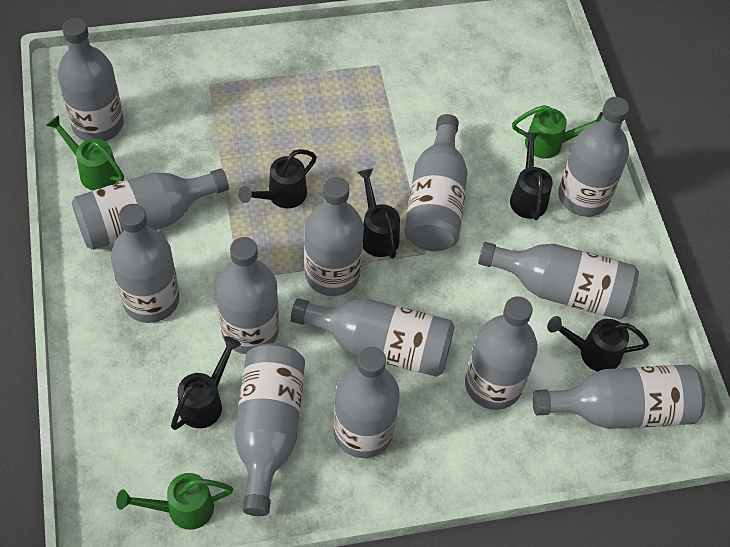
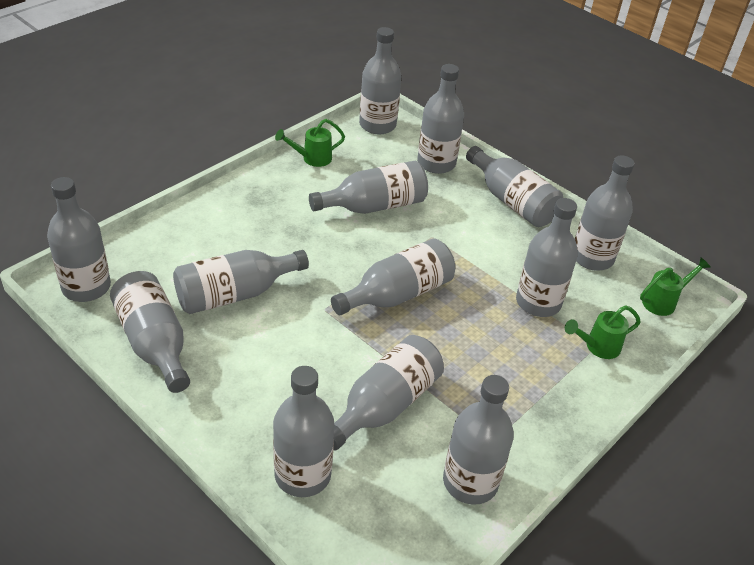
black watering can: 5 -> 0

